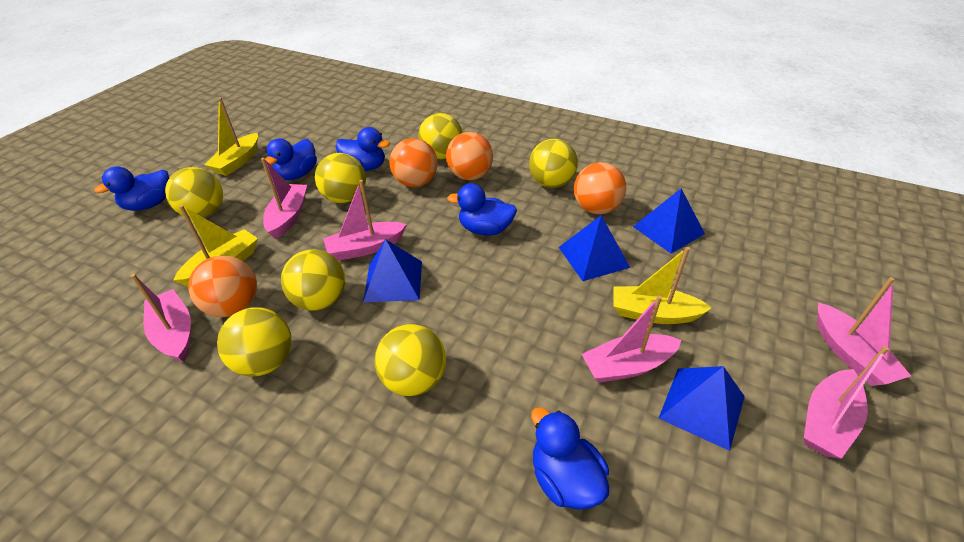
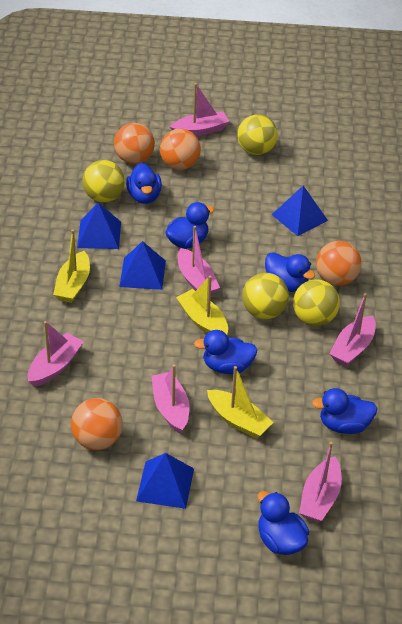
blue duck: 5 -> 6
yellow ball: 7 -> 4

